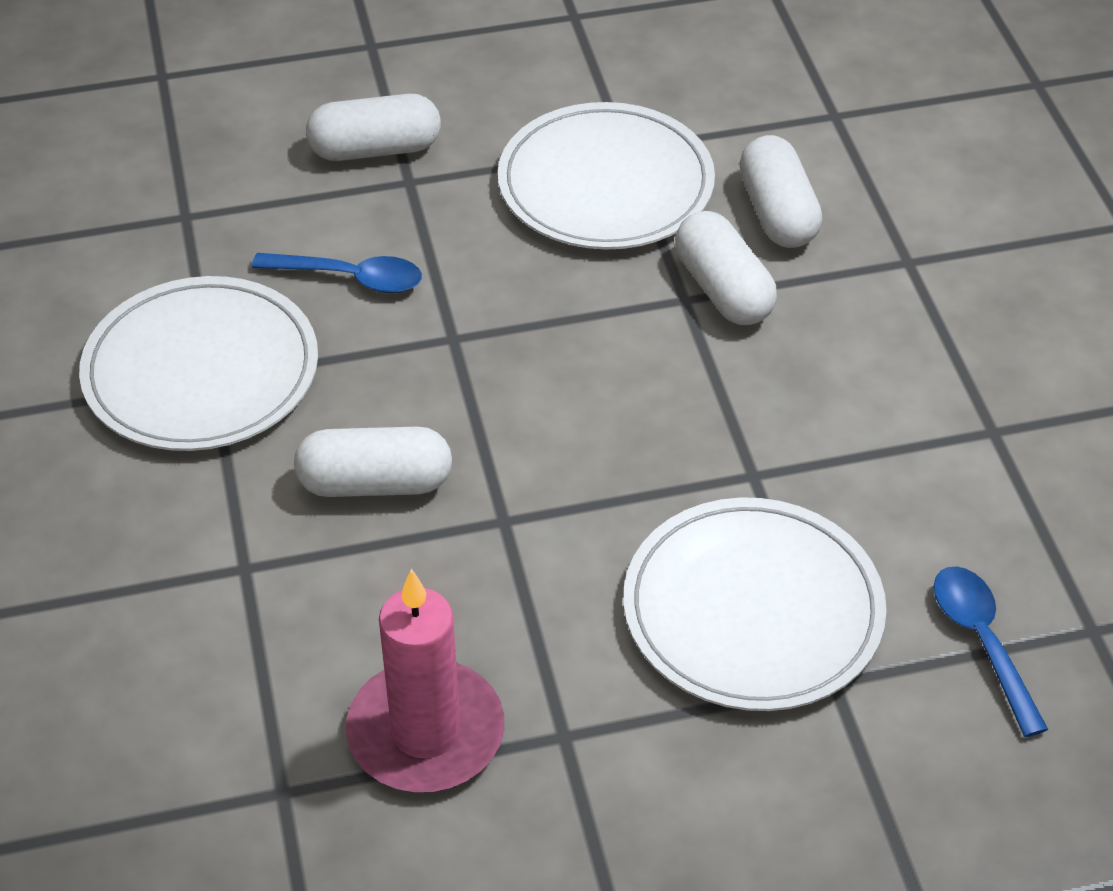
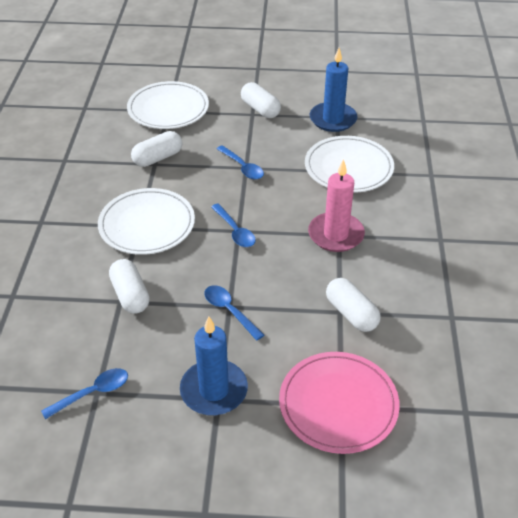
blue candle: 0 -> 2
blue spoon: 2 -> 4
pink plate: 0 -> 1

